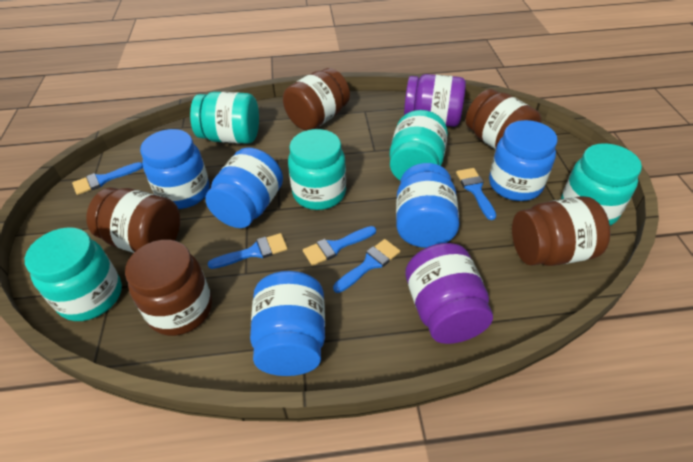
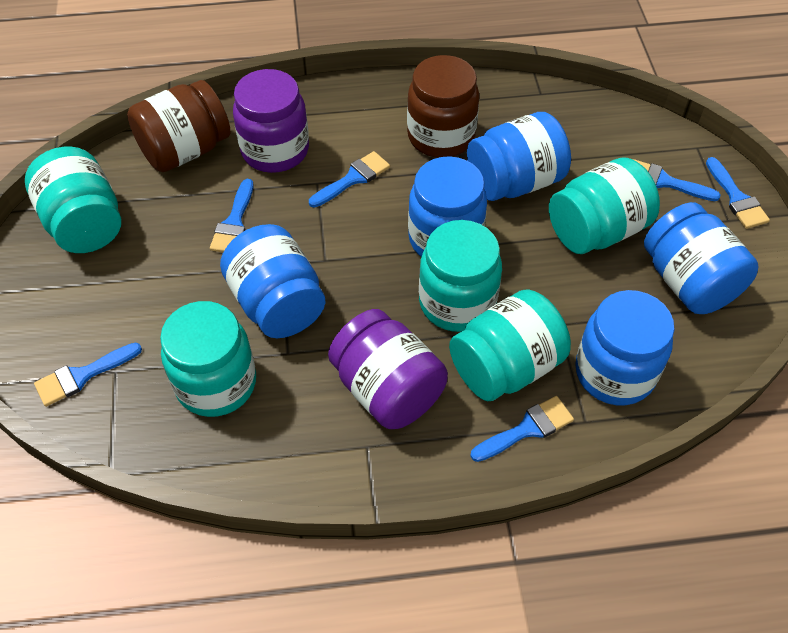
blue brush: 5 -> 6
brown jar: 5 -> 2

